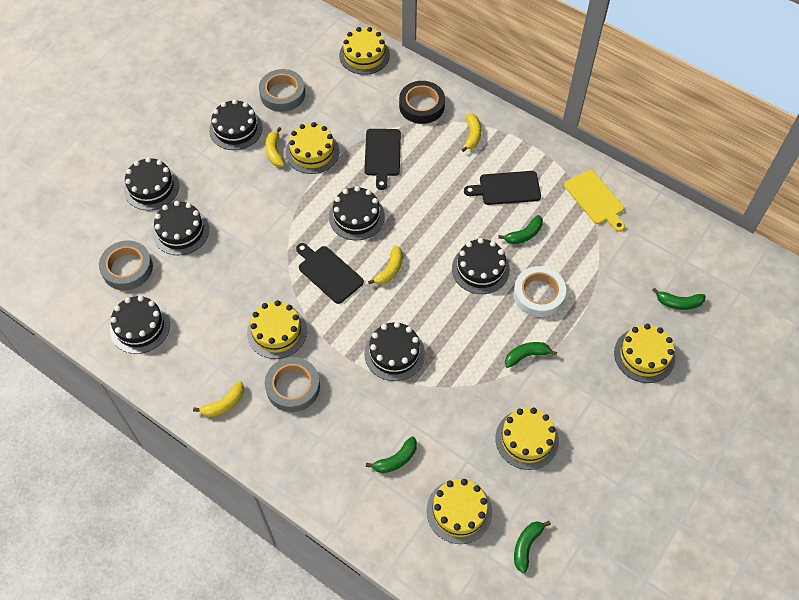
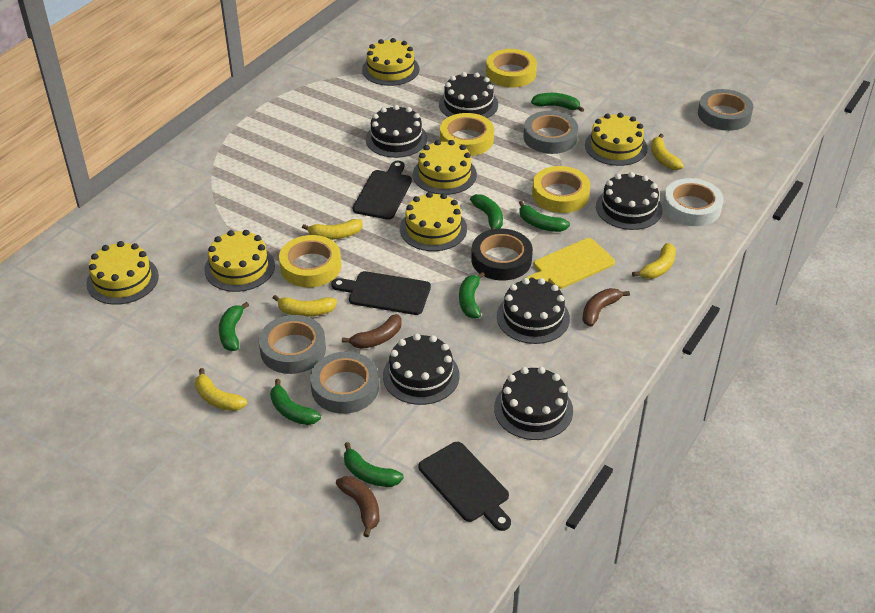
black cake: 7 -> 6
brown banana: 0 -> 3
green banana: 5 -> 7
grey tape: 3 -> 4
yellow banana: 4 -> 5
yellow tape: 0 -> 4

